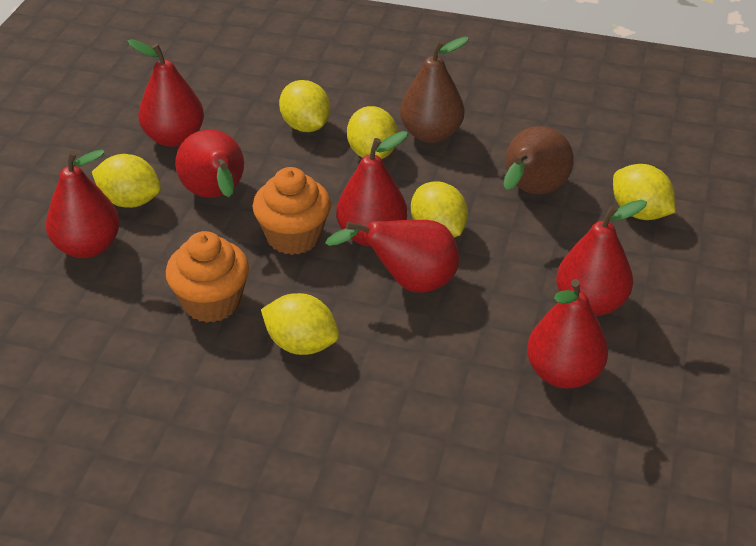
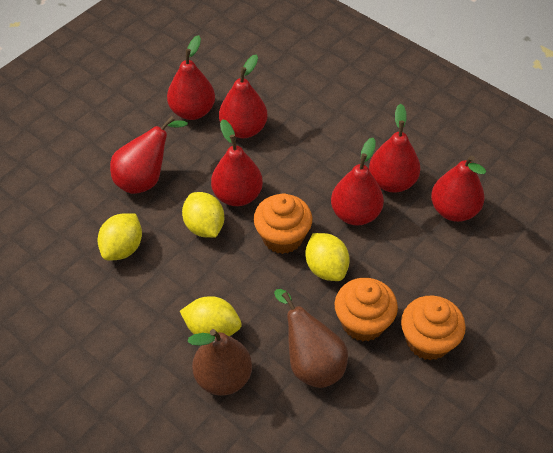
orange cupcake: 2 -> 3
yellow lemon: 6 -> 4

